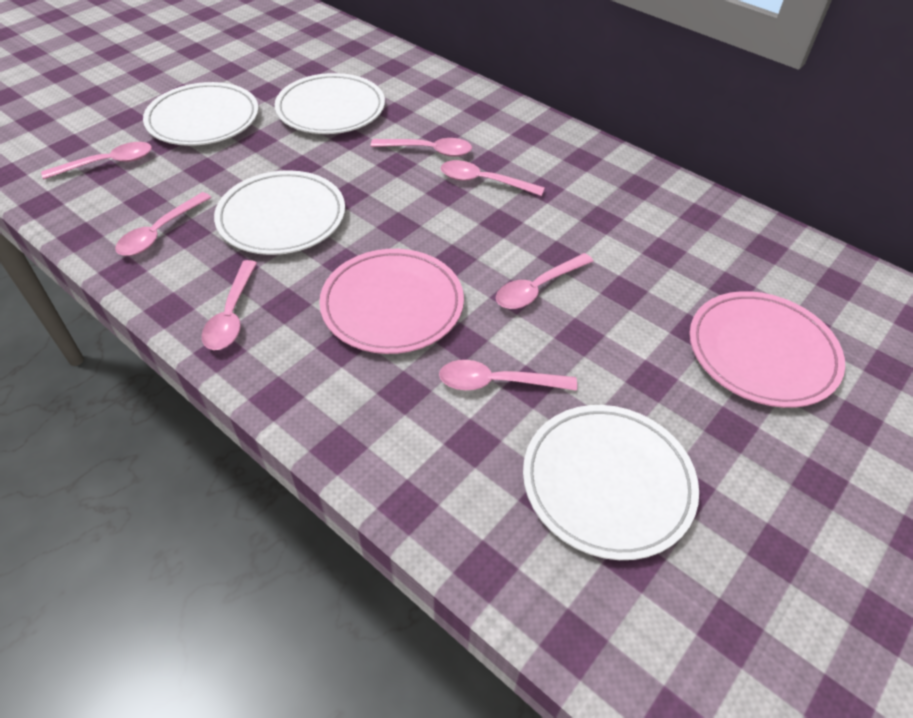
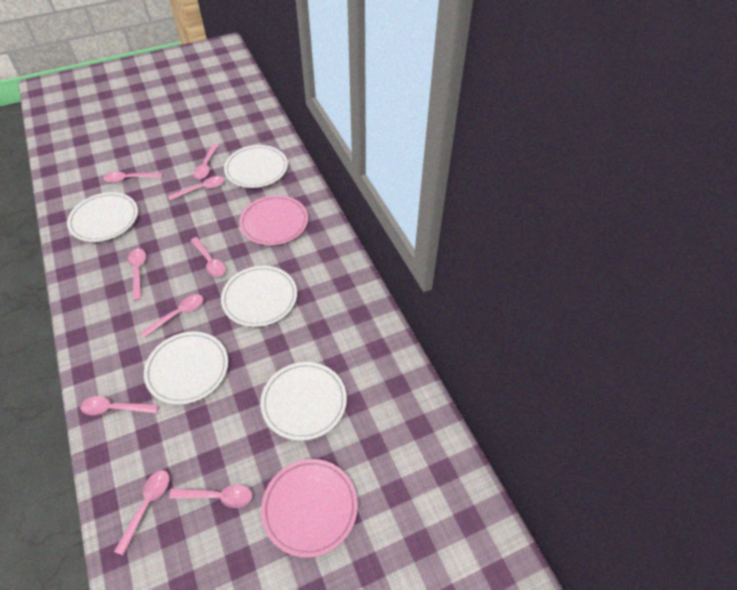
pink spoon: 7 -> 9
white plate: 4 -> 5

